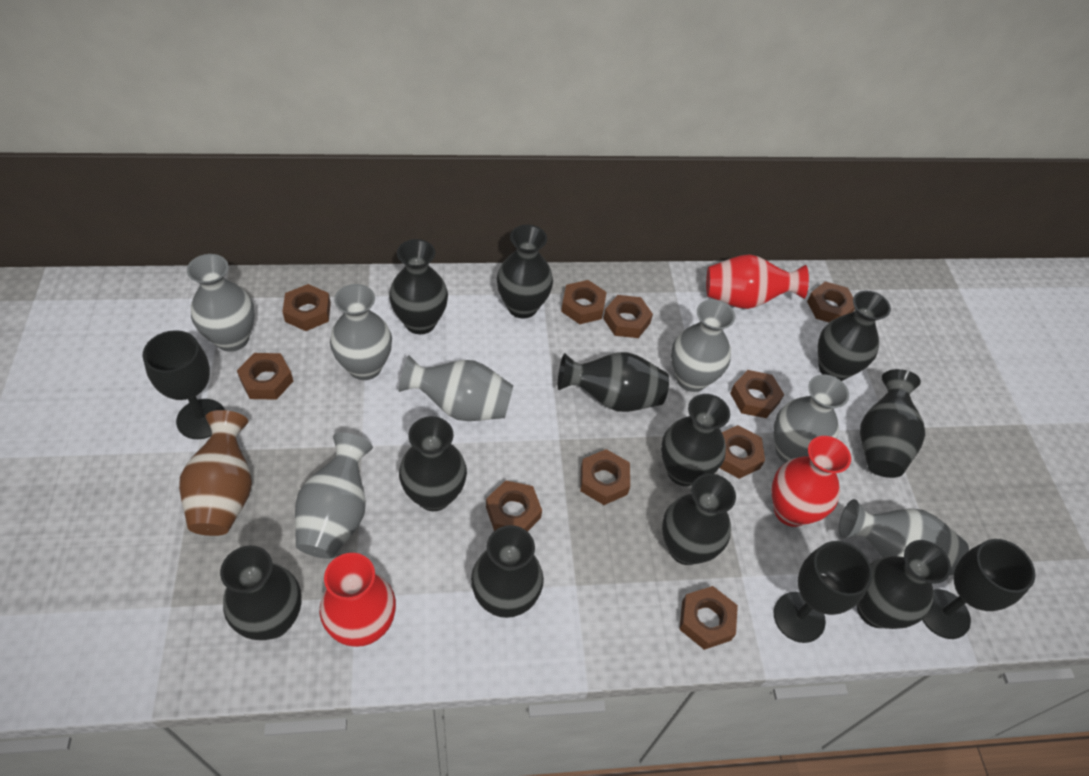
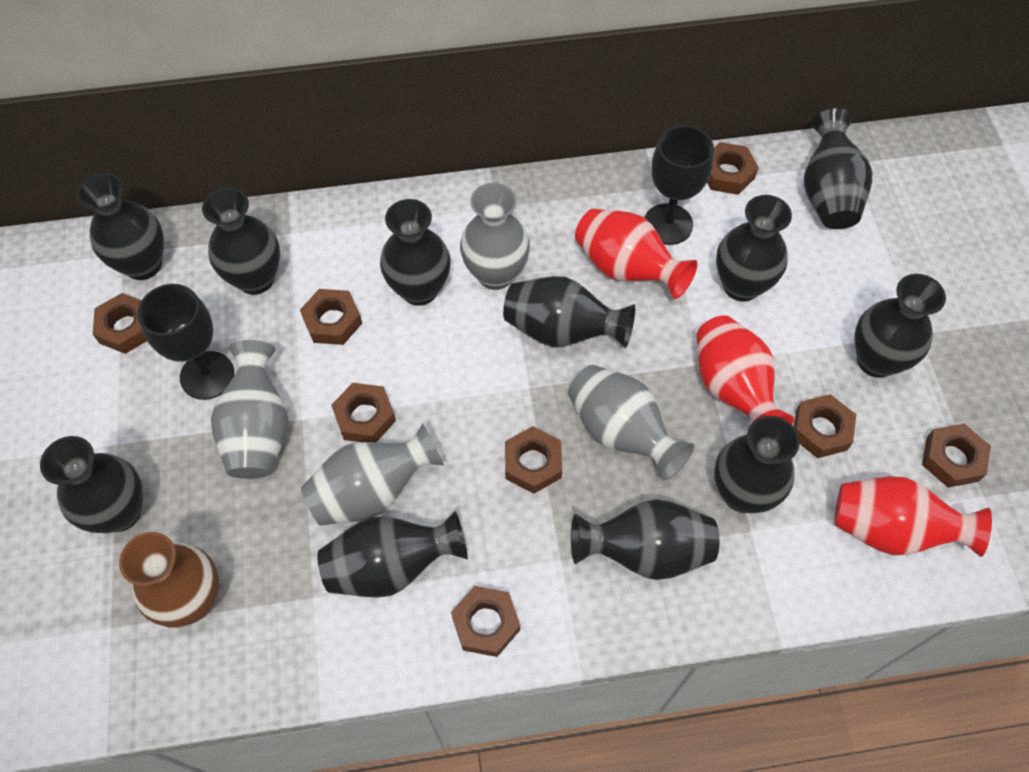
black goblet: 3 -> 2
brown nut: 10 -> 8
grey vase: 7 -> 4

